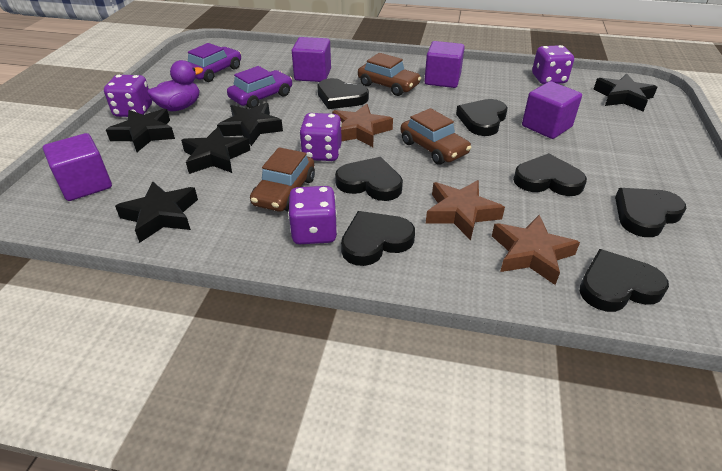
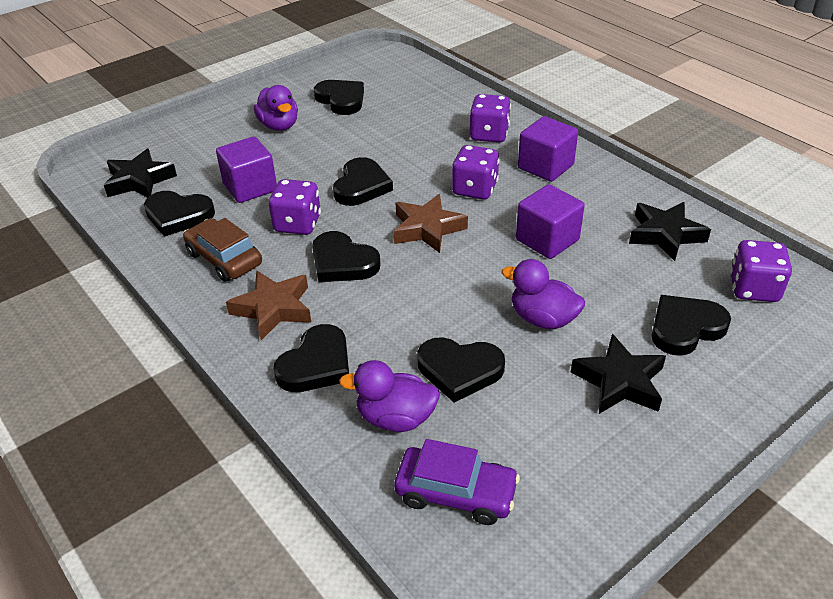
black star: 5 -> 3
brown car: 3 -> 1
brown star: 3 -> 2
purple car: 2 -> 1
purple cube: 4 -> 3
purple duck: 1 -> 3

